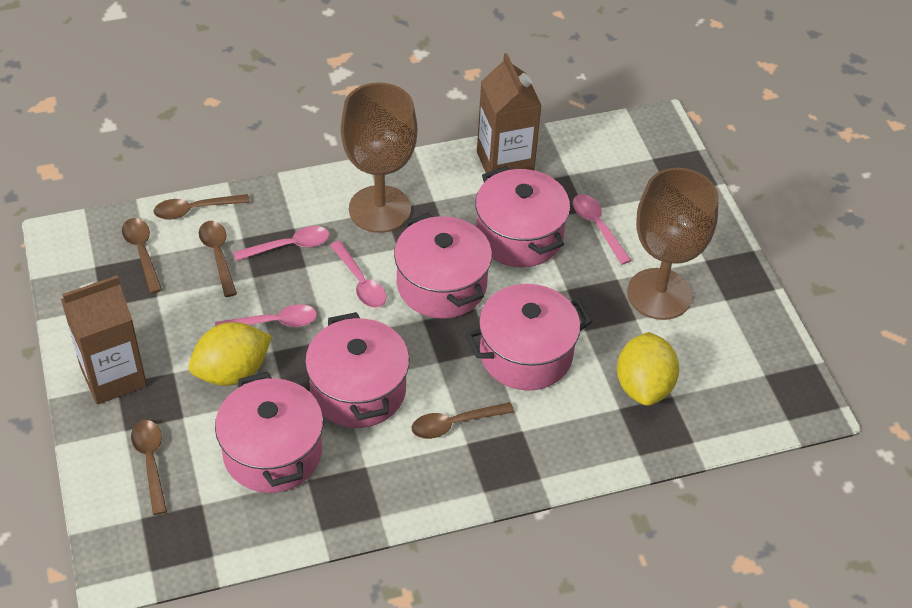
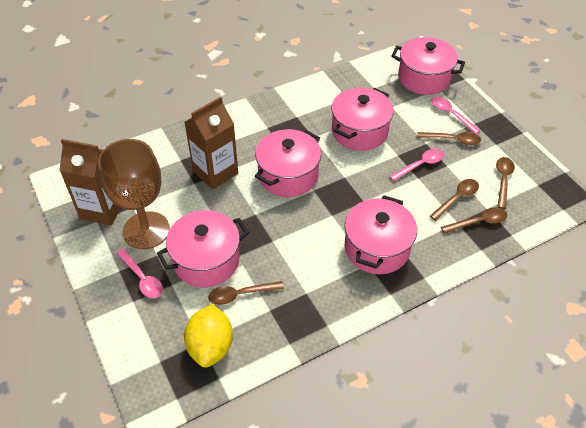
brown goblet: 2 -> 1
pink spoon: 4 -> 3
yellow lemon: 2 -> 1

